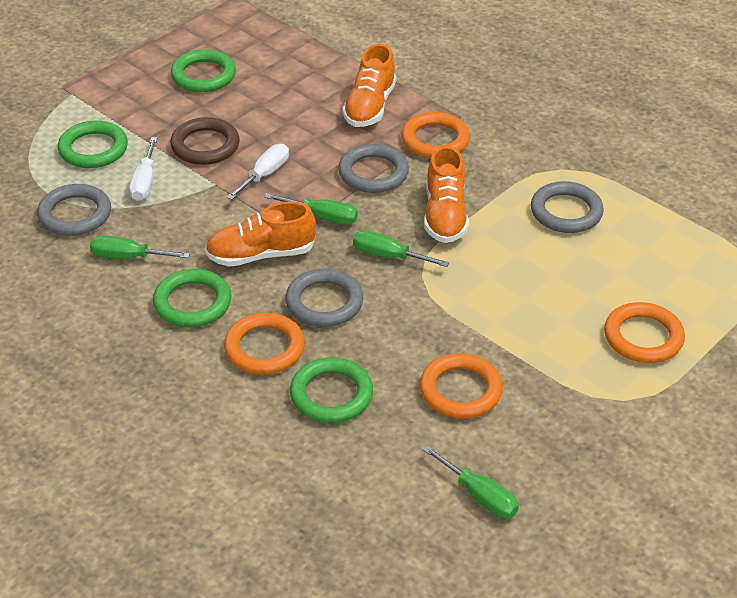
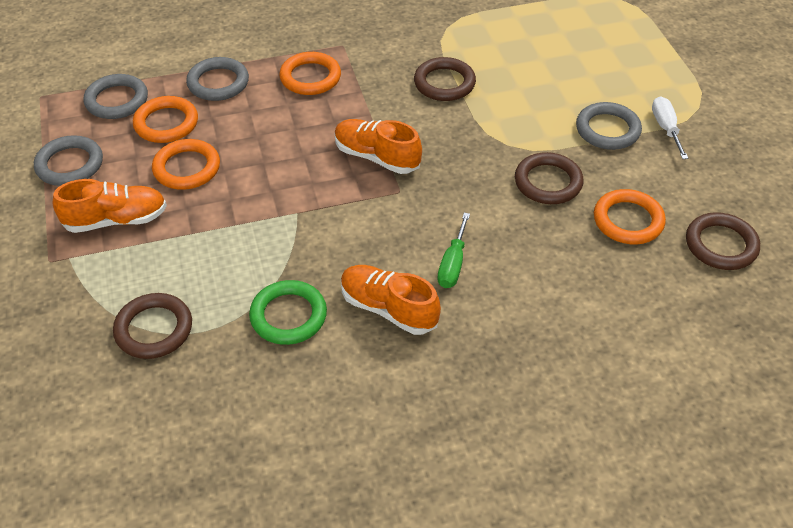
brown ring: 1 -> 4
green ring: 4 -> 1
green screwdriver: 4 -> 1
white screwdriver: 2 -> 1

